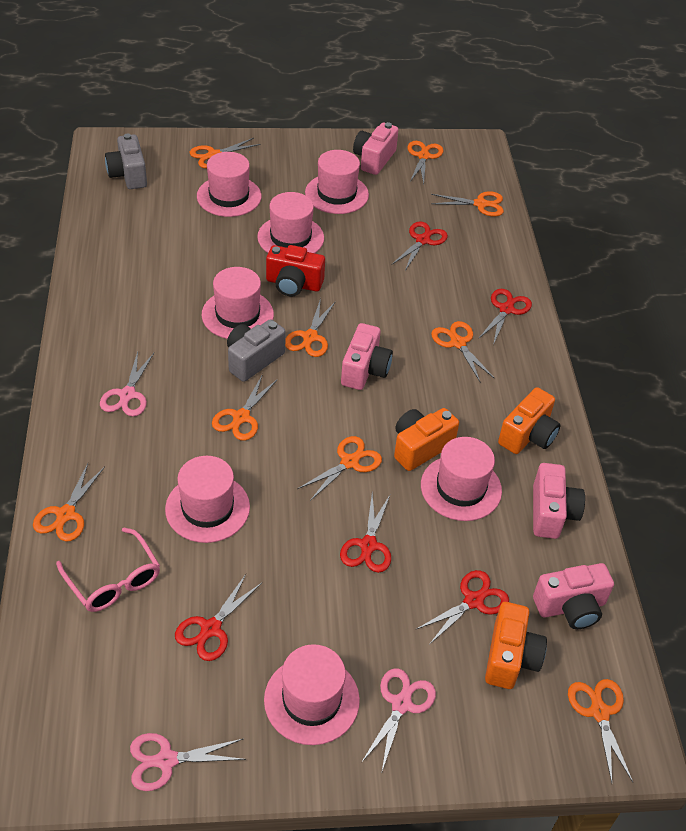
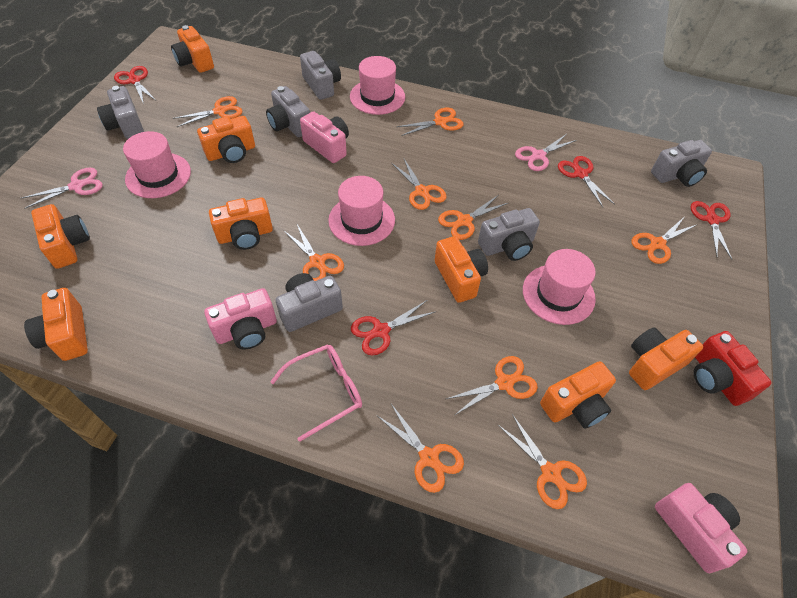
grey camera: 2 -> 6
orange camera: 3 -> 8
pink camera: 4 -> 3
pink hat: 7 -> 4
pink scissors: 3 -> 2
red scissors: 5 -> 4

